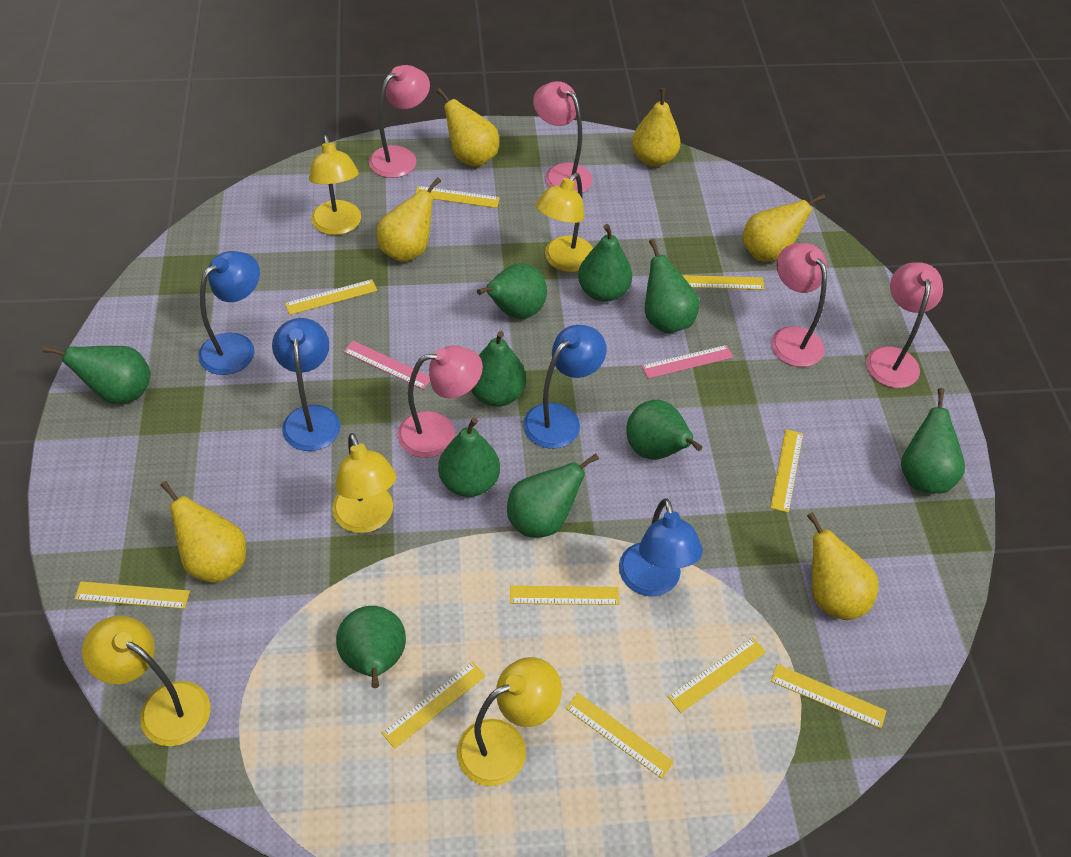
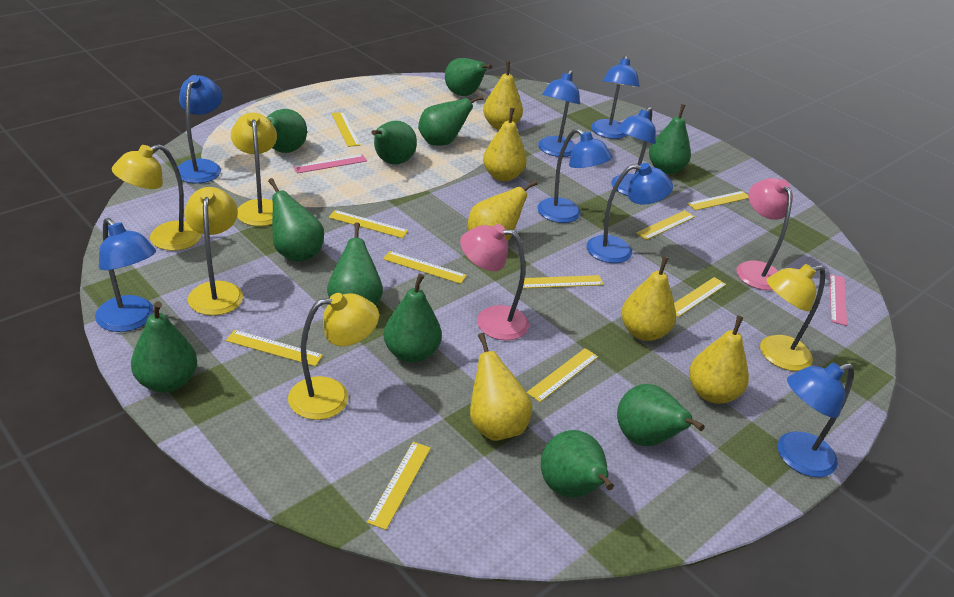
blue lamp: 4 -> 8
green pear: 10 -> 11
pink lamp: 5 -> 2

